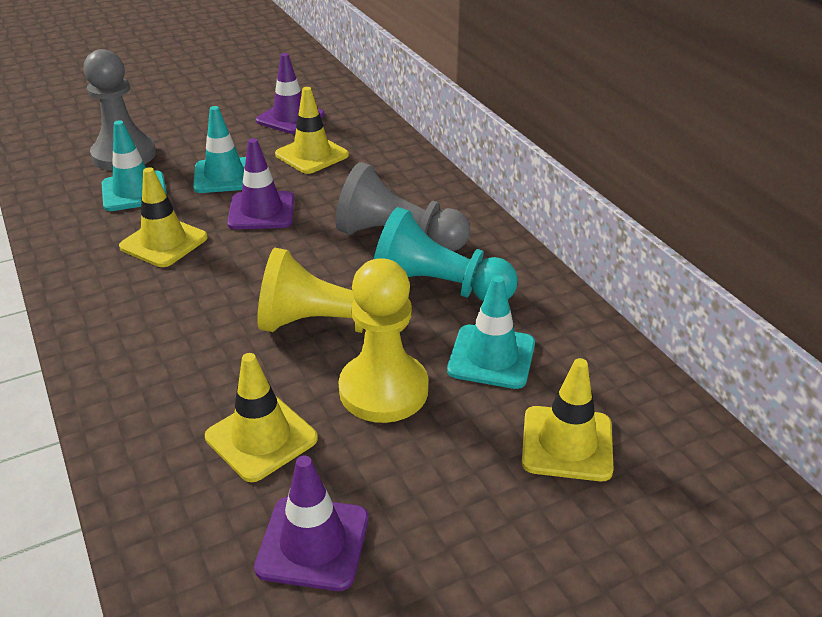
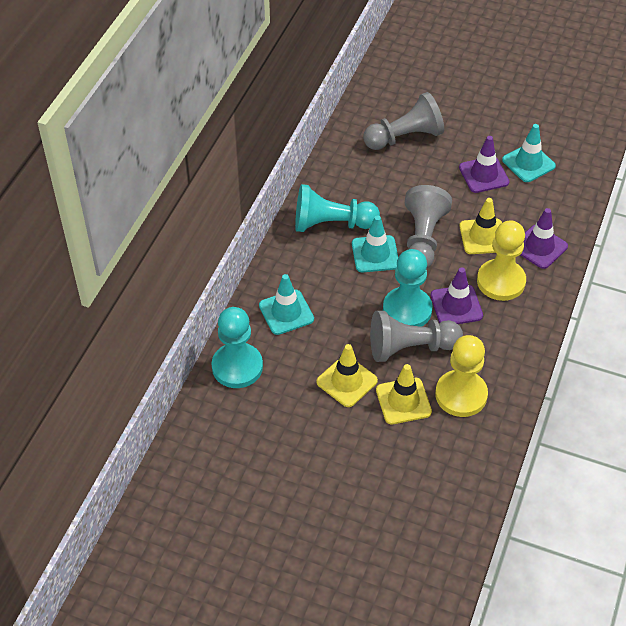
grey pawn: 2 -> 3
turquoise pawn: 1 -> 3
yellow traffic cone: 4 -> 3

